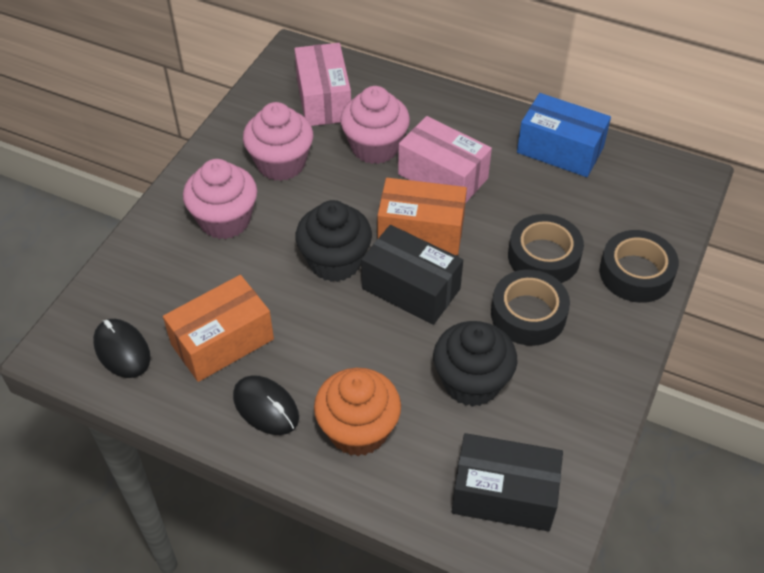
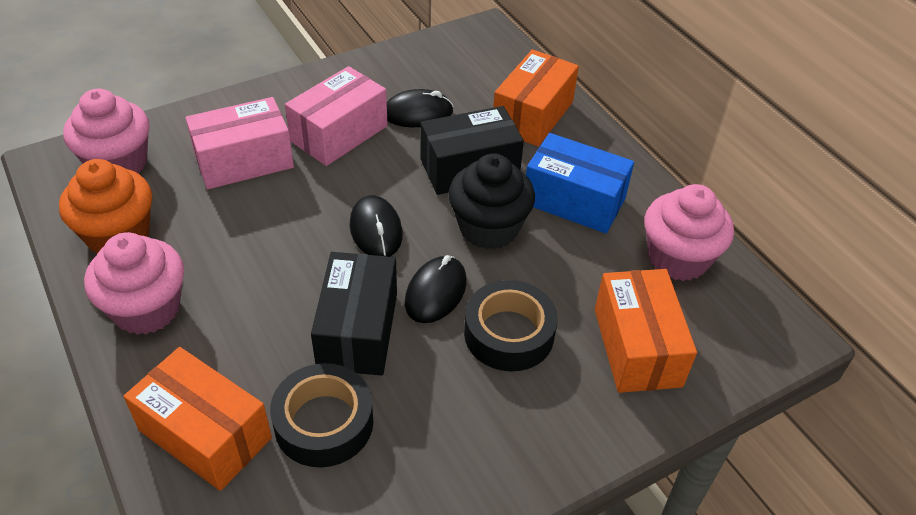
black cupcake: 2 -> 1
black mouse: 2 -> 3
black tape: 3 -> 2
orange box: 2 -> 3

